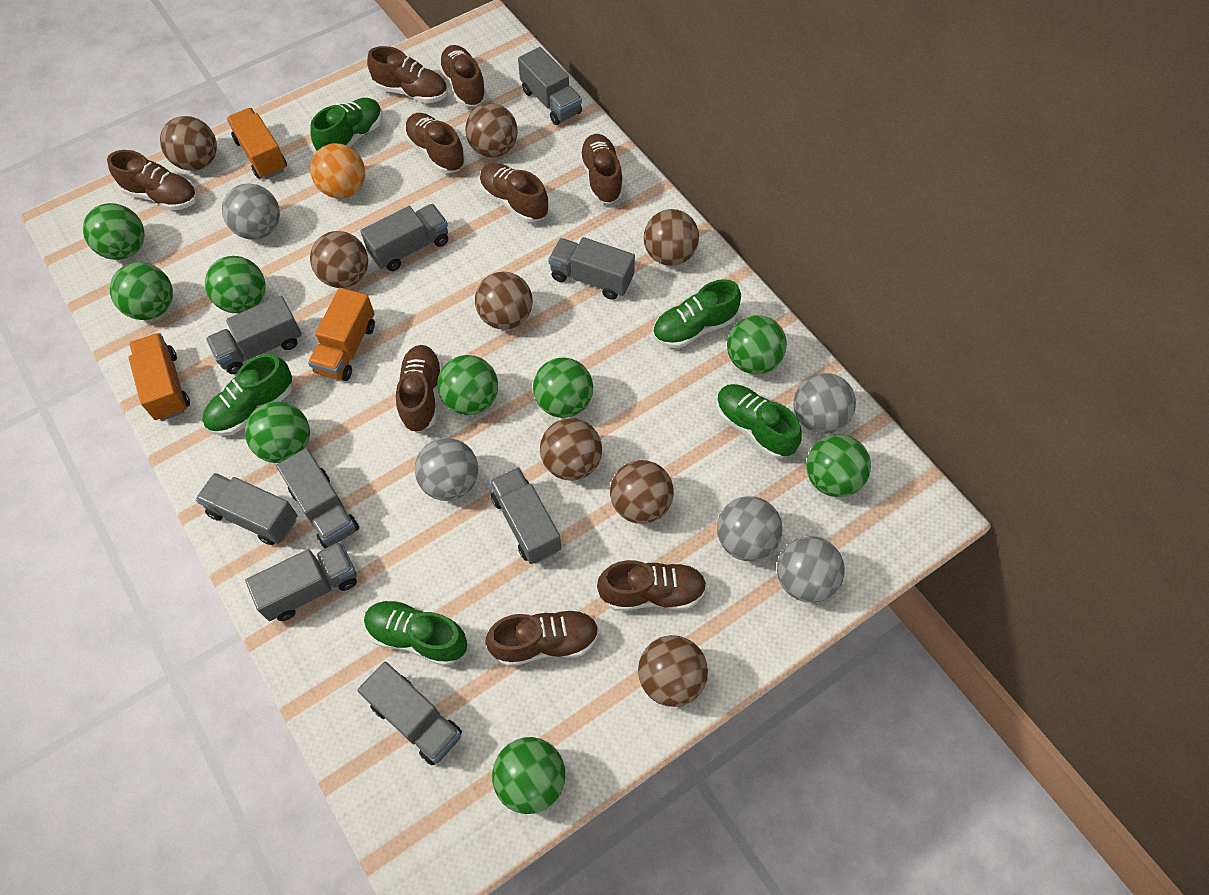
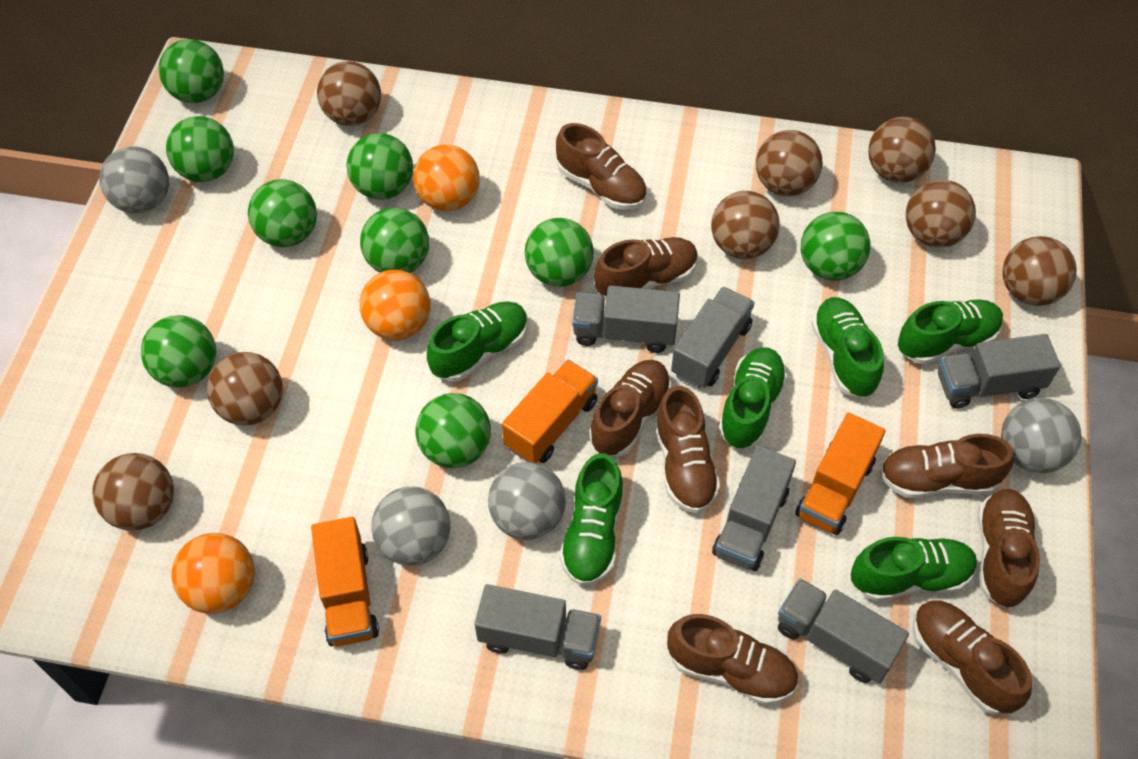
brown shoe: 9 -> 8
green shoe: 5 -> 6
grey ball: 5 -> 4
grey truck: 9 -> 6
orange ball: 1 -> 3

